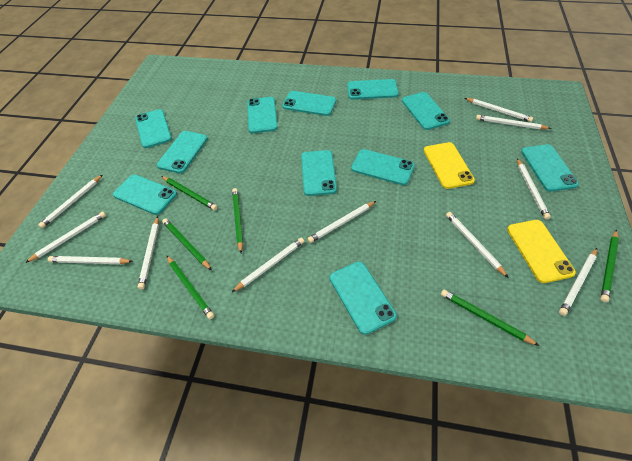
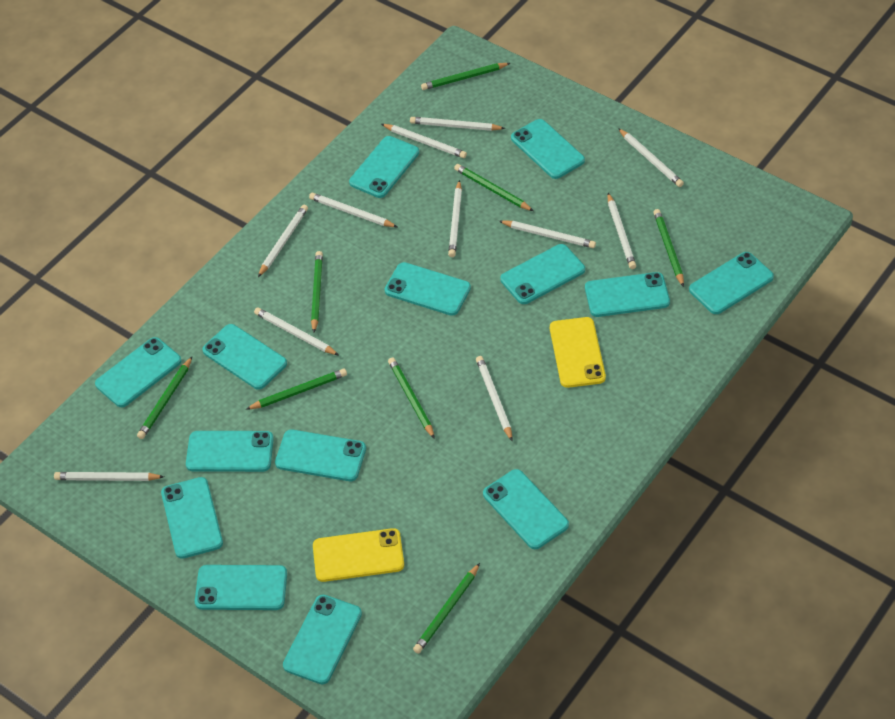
green pencil: 6 -> 8
turquoise phone: 11 -> 14

